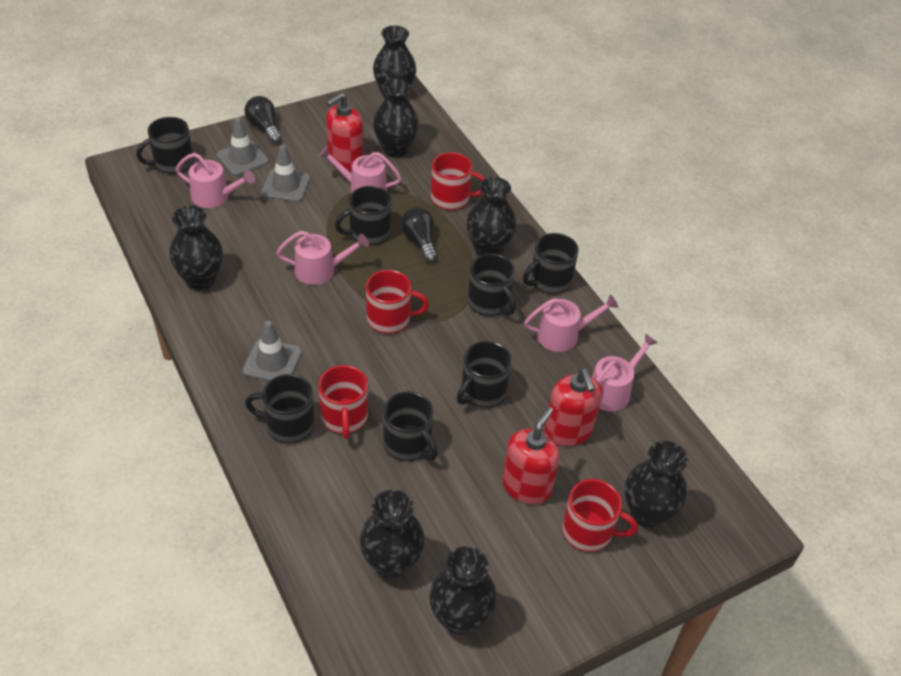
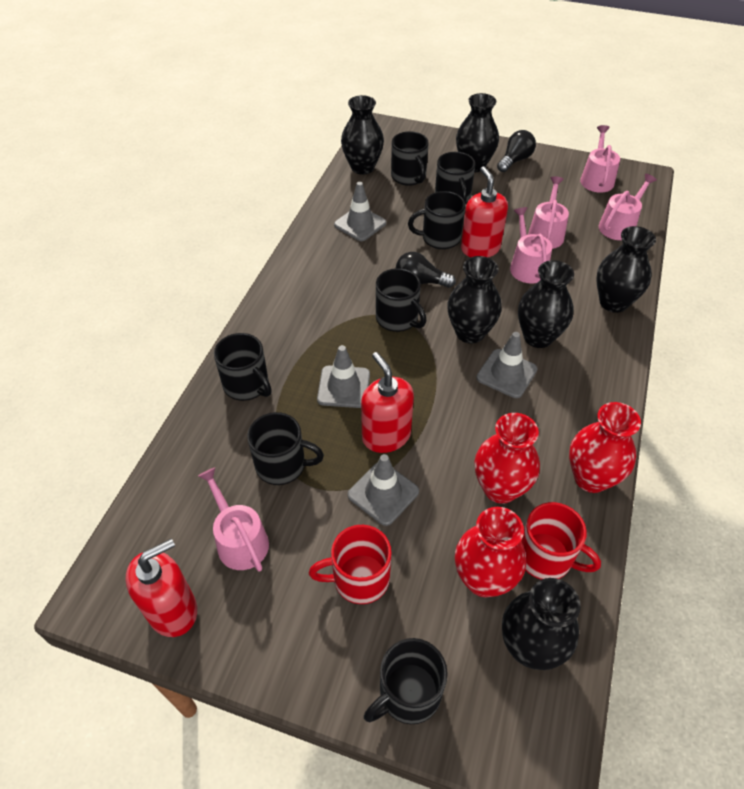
black vase: 7 -> 6
grey traffic cone: 3 -> 4
red mug: 4 -> 2
red vase: 0 -> 3

